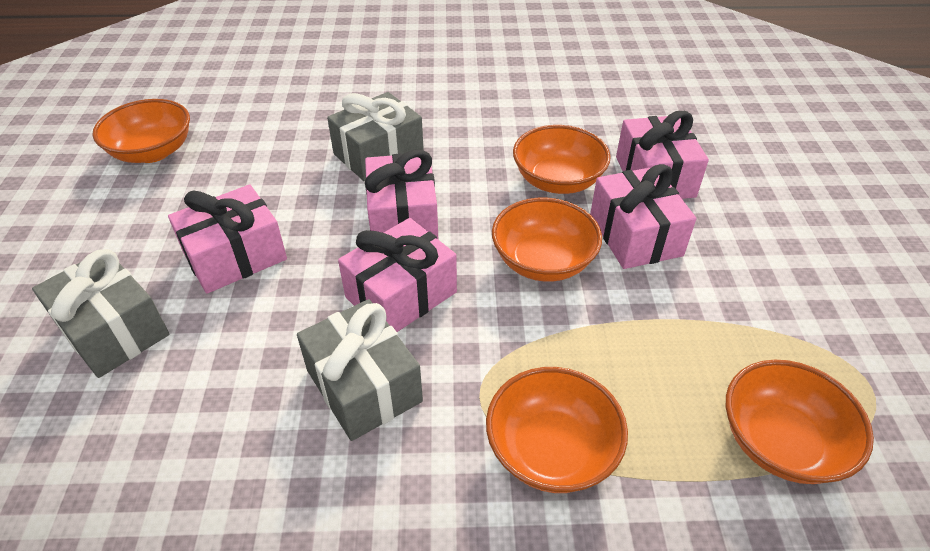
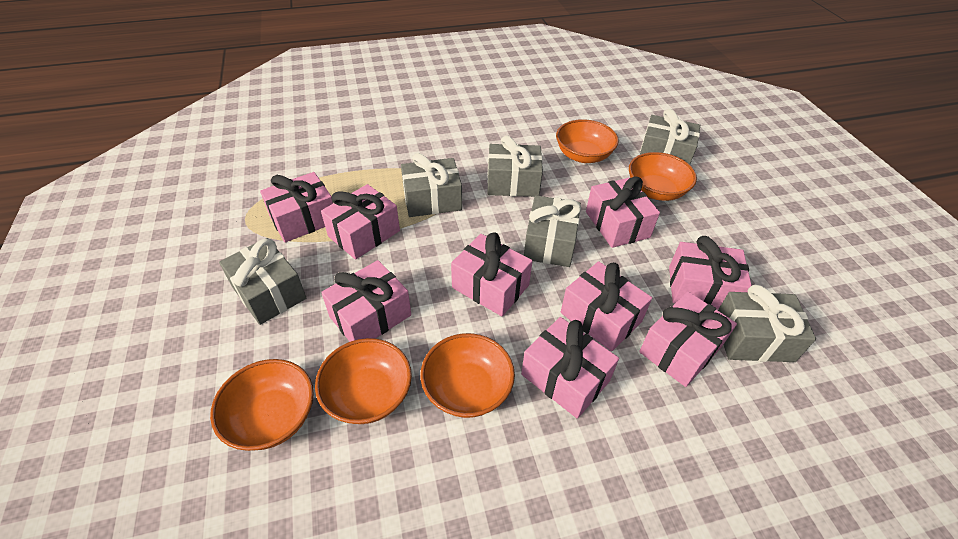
grey gift: 3 -> 6
pink gift: 5 -> 9

